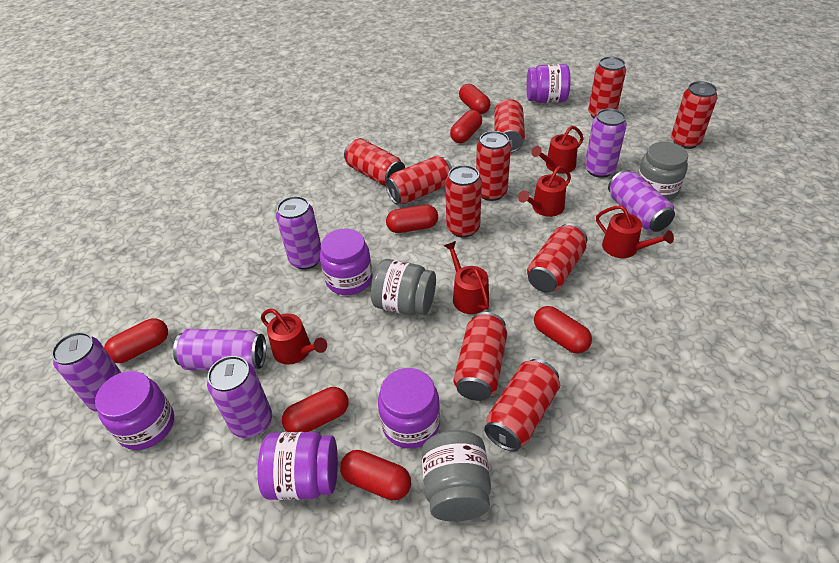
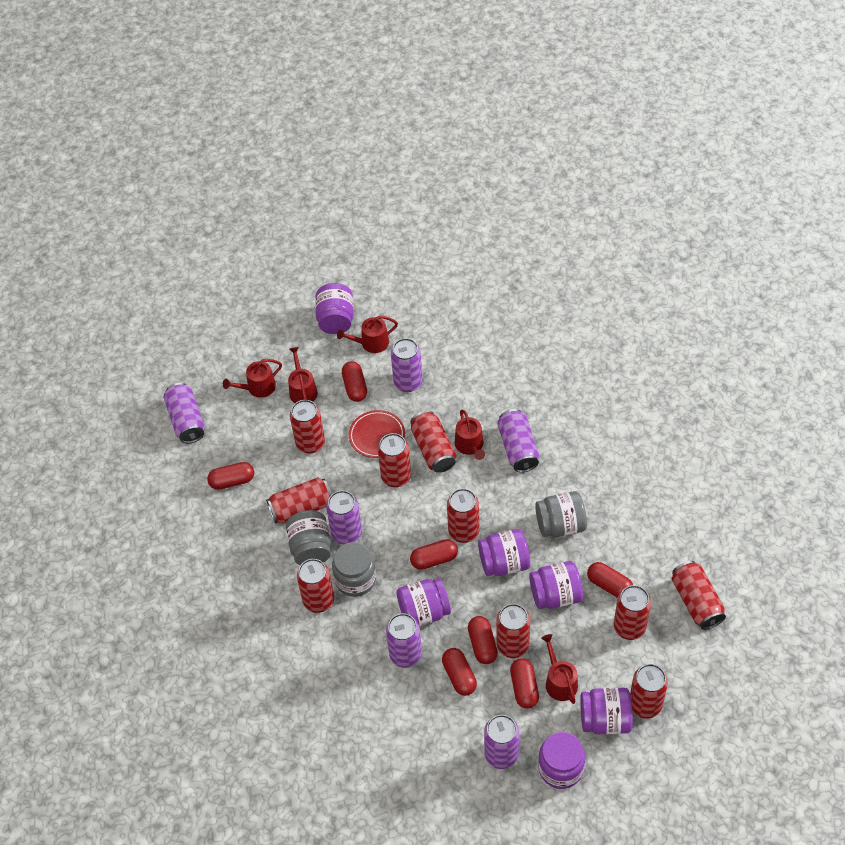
purple jar: 5 -> 6
red plate: 0 -> 1

